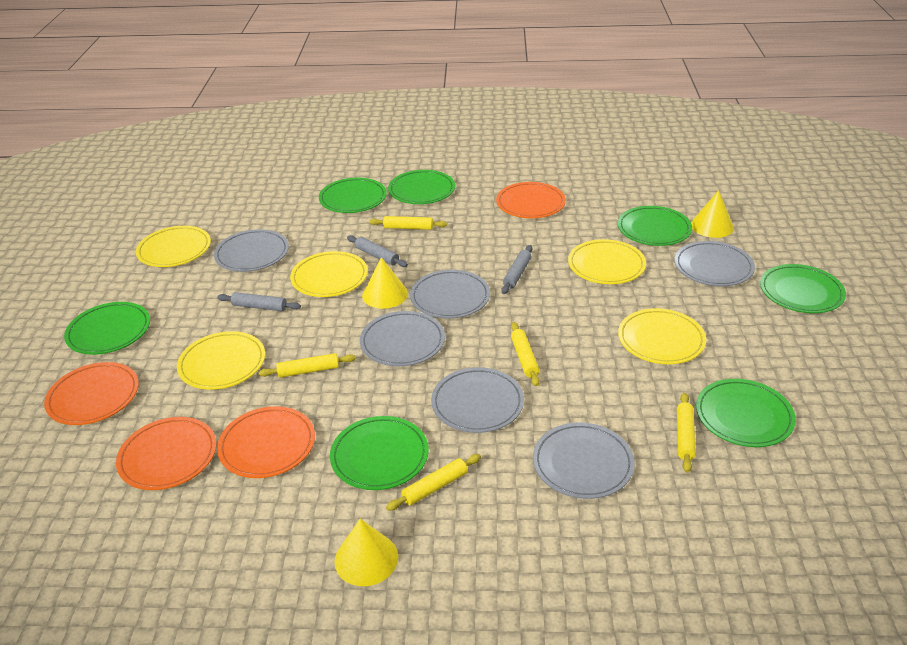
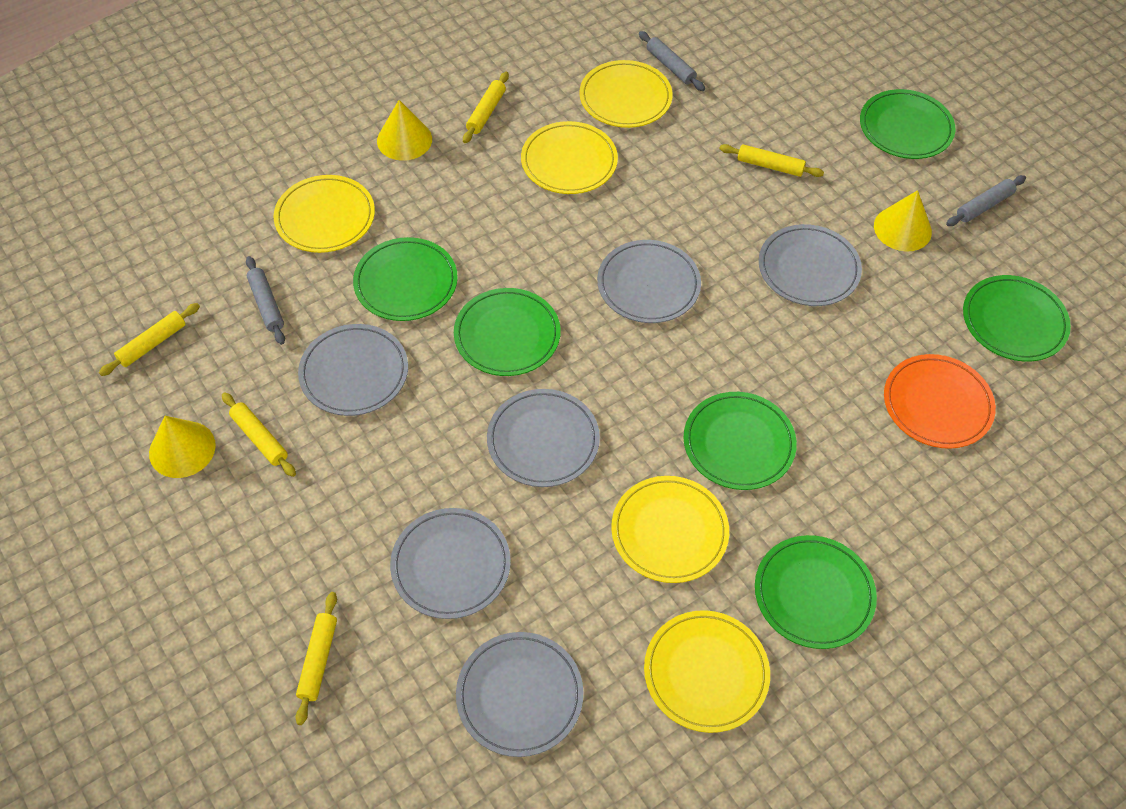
green plate: 7 -> 6
orange plate: 4 -> 1

